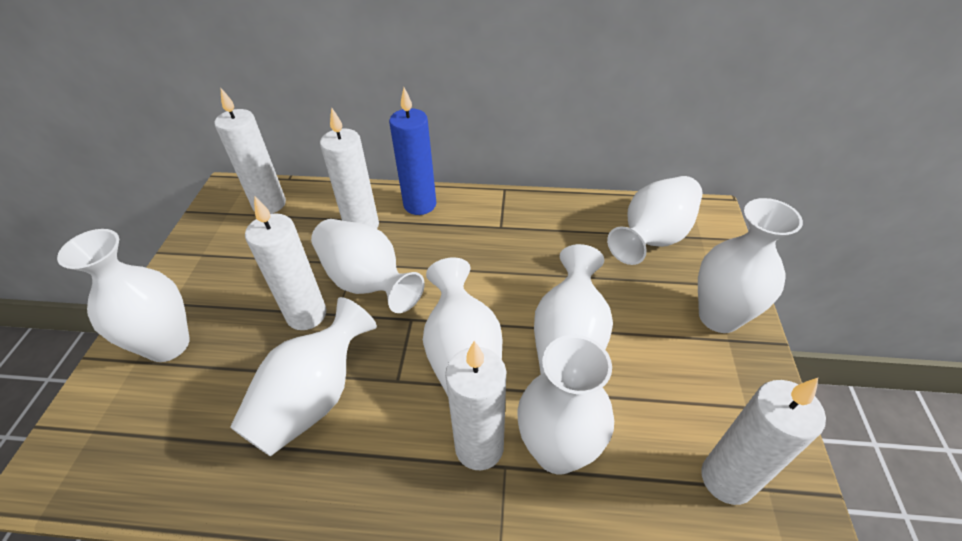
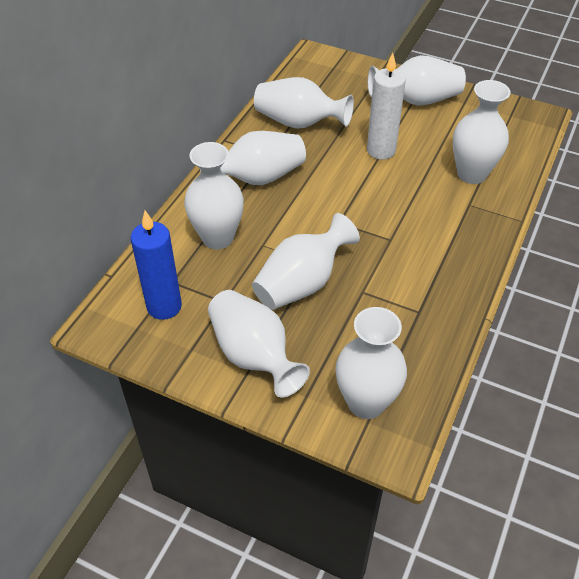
white candle: 5 -> 1

